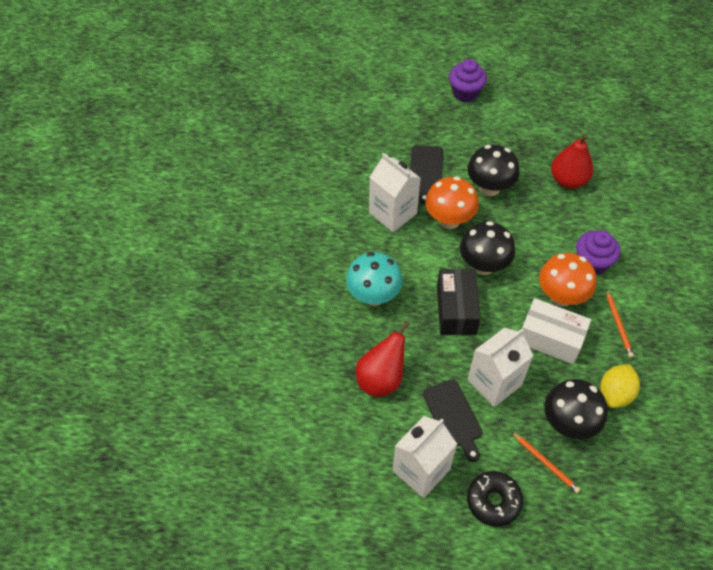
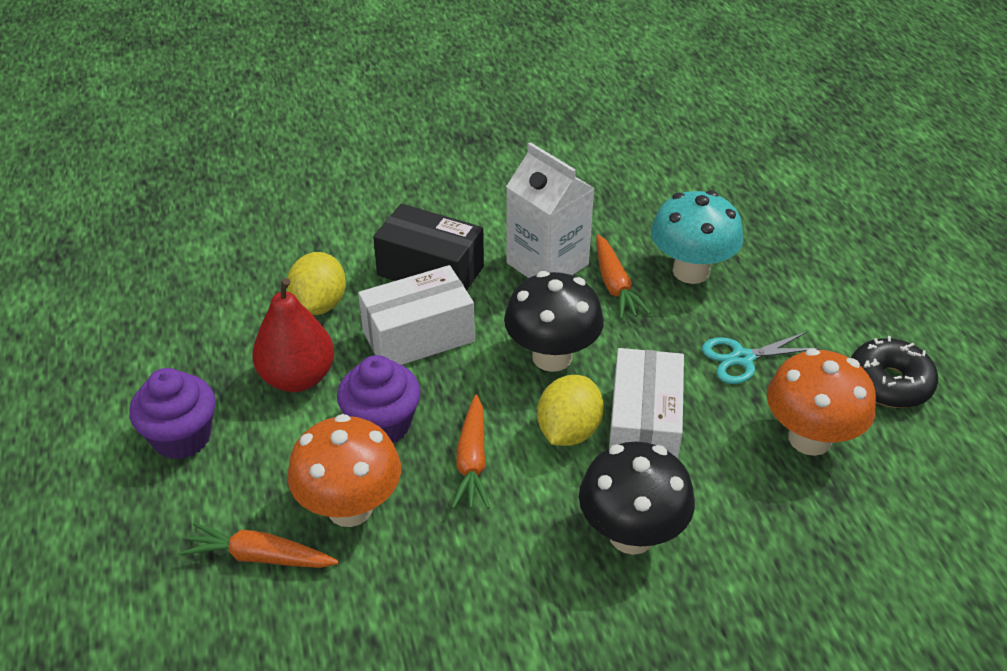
black cutting board: 2 -> 0
black mushroom: 3 -> 2
orange carrot: 0 -> 3
orange pencil: 2 -> 0
red pear: 2 -> 1
turquoise scissors: 0 -> 1
white box: 1 -> 2
white carton: 3 -> 1
yellow lemon: 1 -> 2

